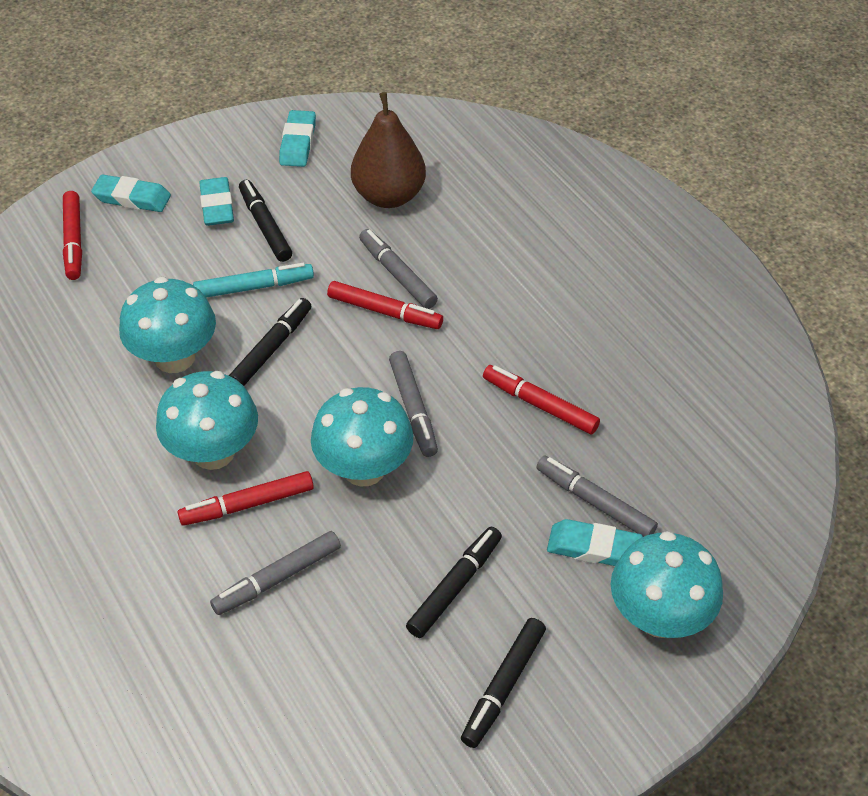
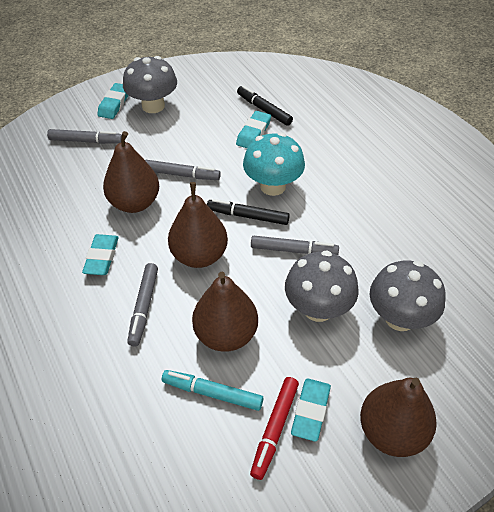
black marker: 4 -> 2
brown pear: 1 -> 4
grey mushroom: 0 -> 3
red marker: 4 -> 1
turquoise mushroom: 4 -> 1

